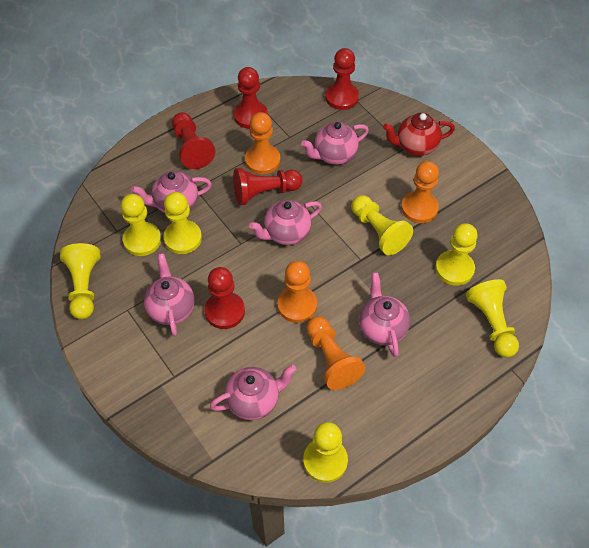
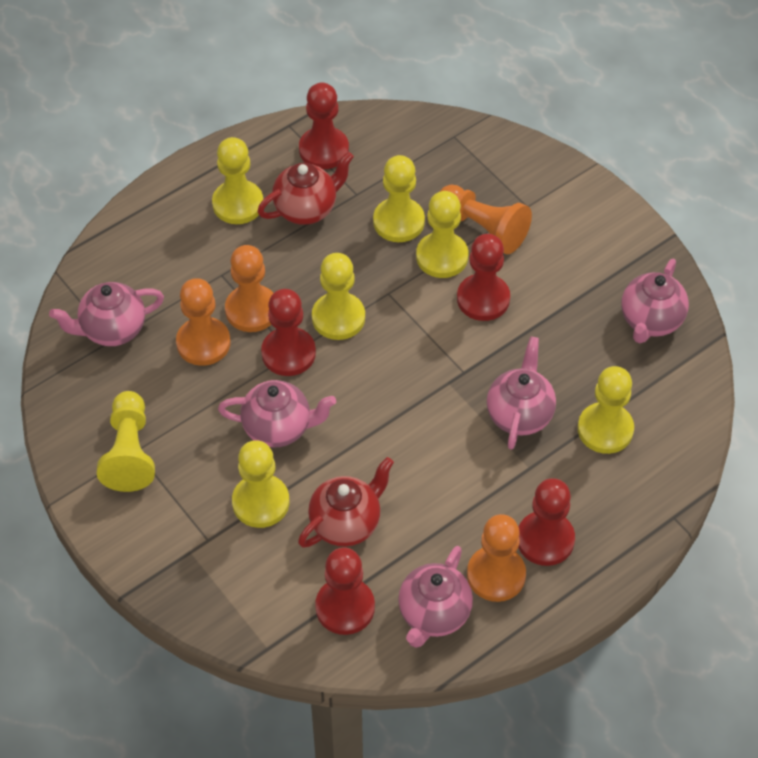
pink teapot: 6 -> 5
red teapot: 1 -> 2

